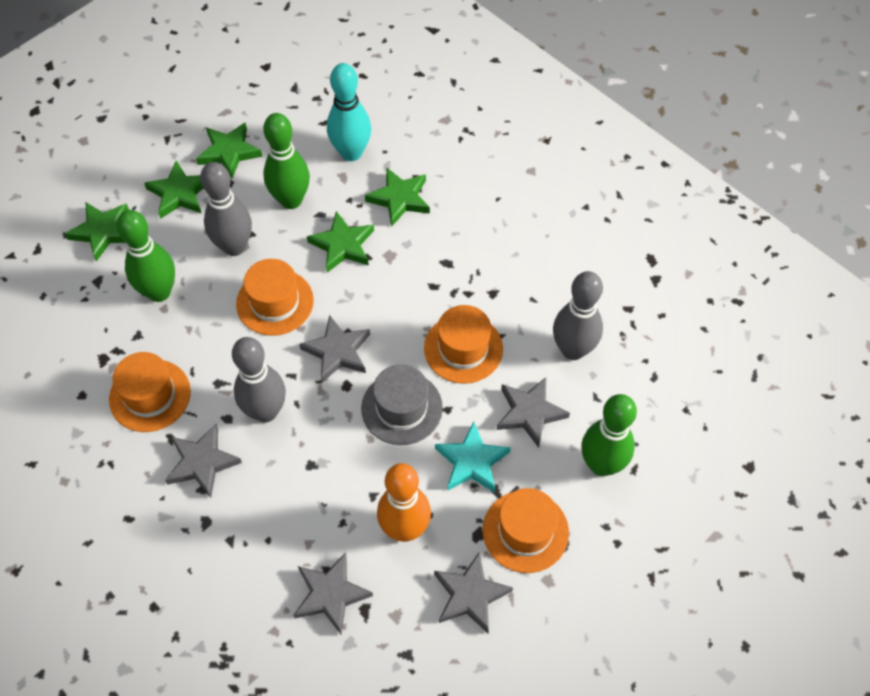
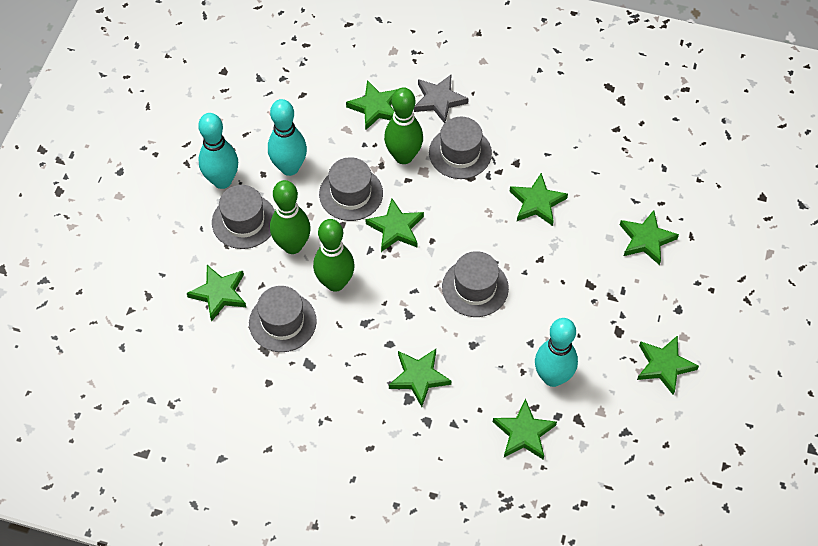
green star: 5 -> 8
grey bowling pin: 3 -> 0
grey hat: 1 -> 5
grey star: 5 -> 1
orange bowling pin: 1 -> 0
orange hat: 4 -> 0
turquoise bowling pin: 1 -> 3
turquoise star: 1 -> 0

